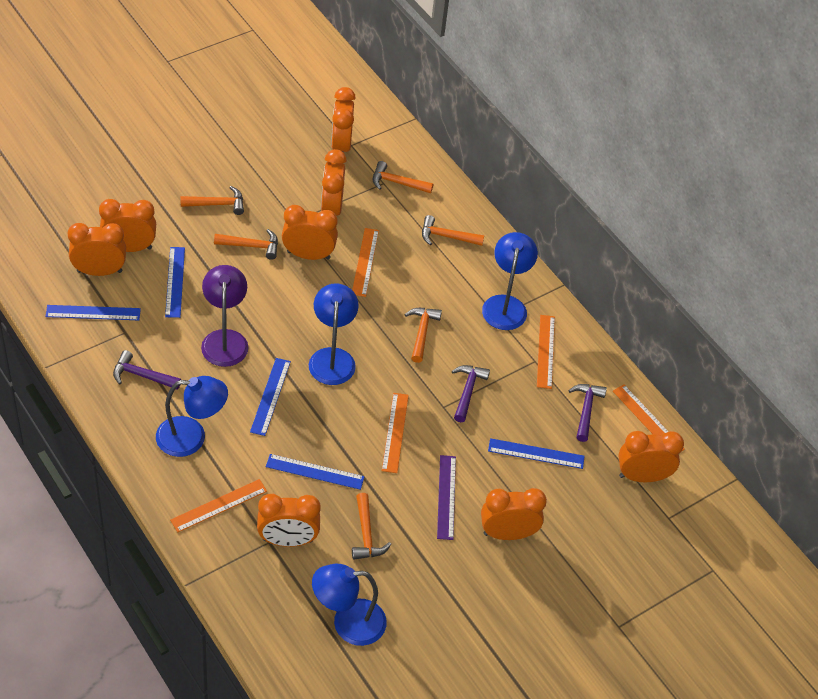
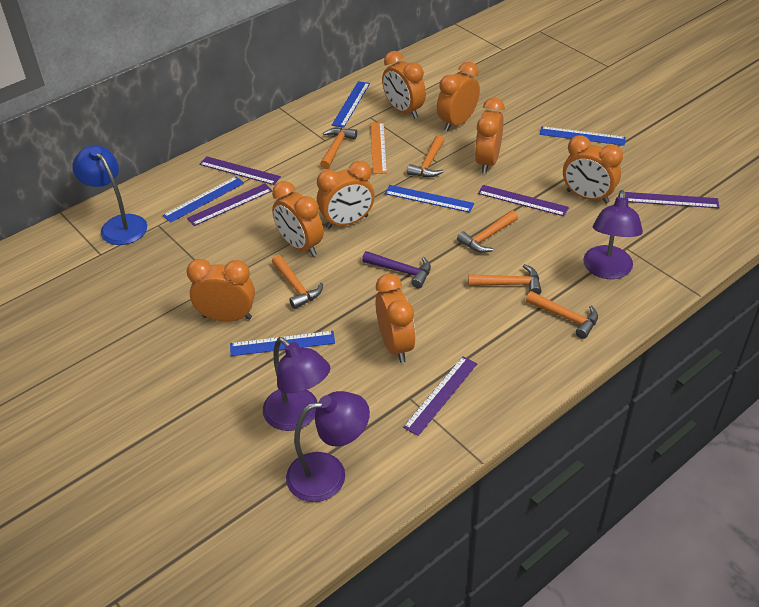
blue lamp: 4 -> 1
orange ruler: 5 -> 1
purple hammer: 3 -> 1
purple lamp: 1 -> 3
purple ruler: 1 -> 5

